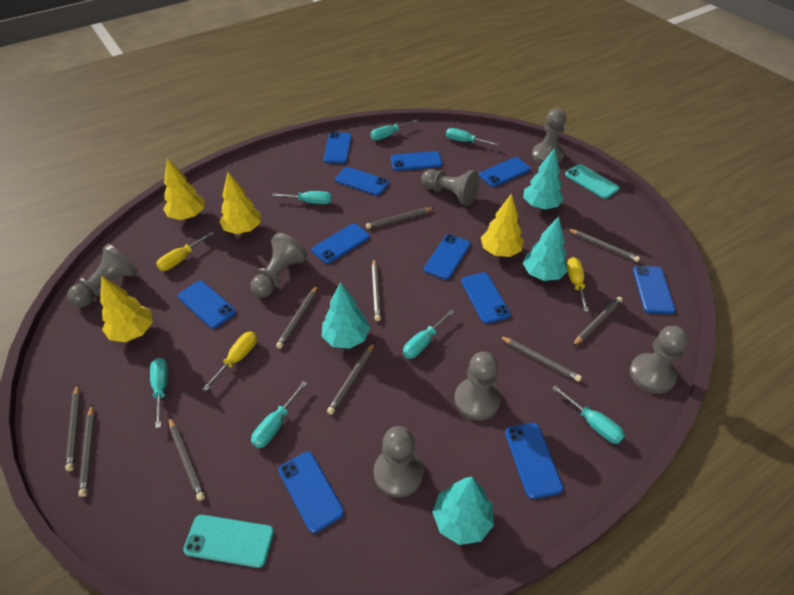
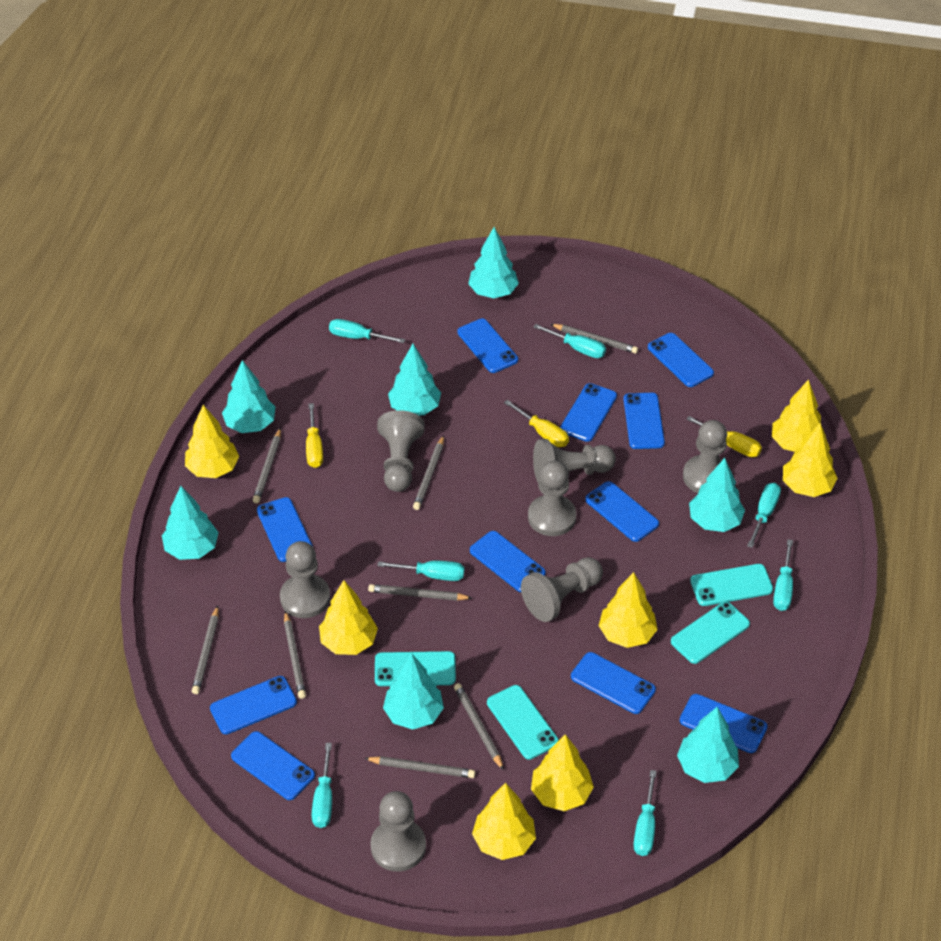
grey pencil: 10 -> 8
turquoise phone: 2 -> 4
turquoise tree: 4 -> 7
yellow tree: 4 -> 7

